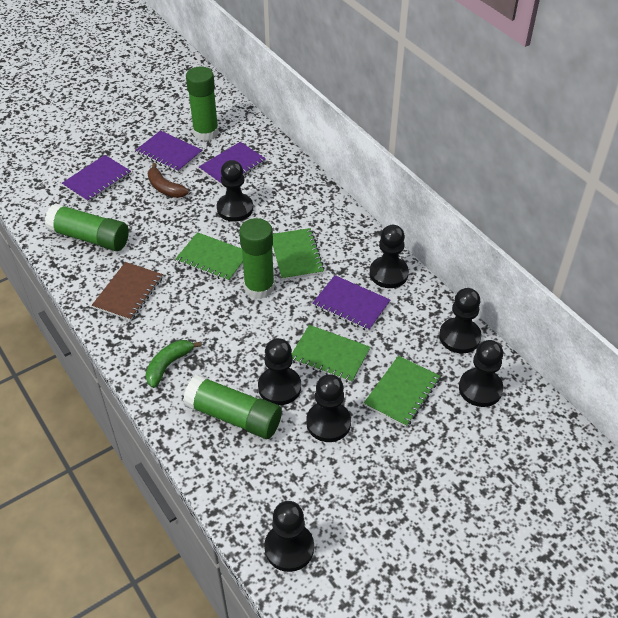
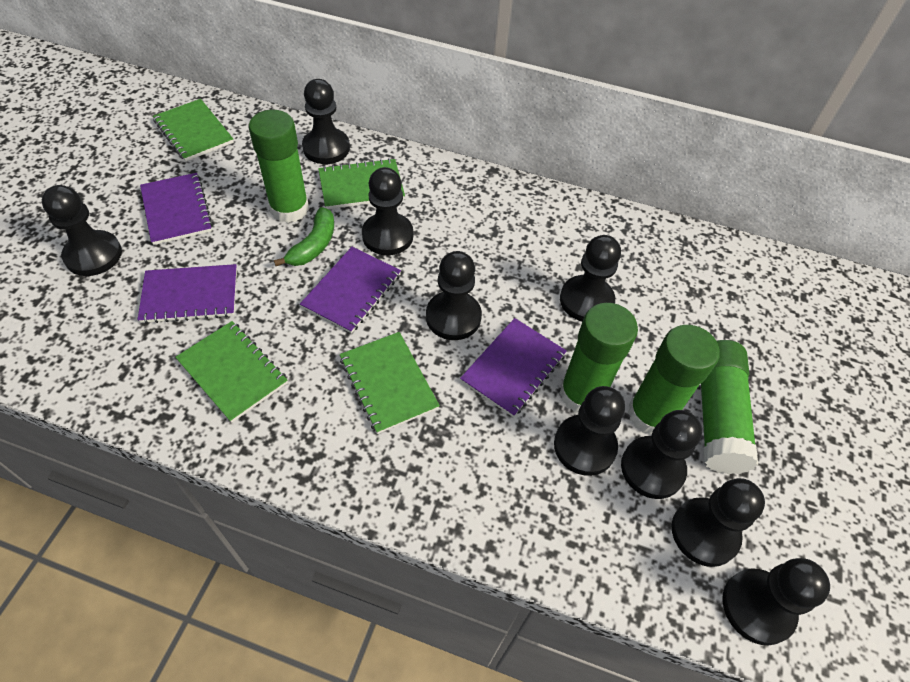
black pawn: 7 -> 9
brown banana: 1 -> 0
brown notebook: 1 -> 0

